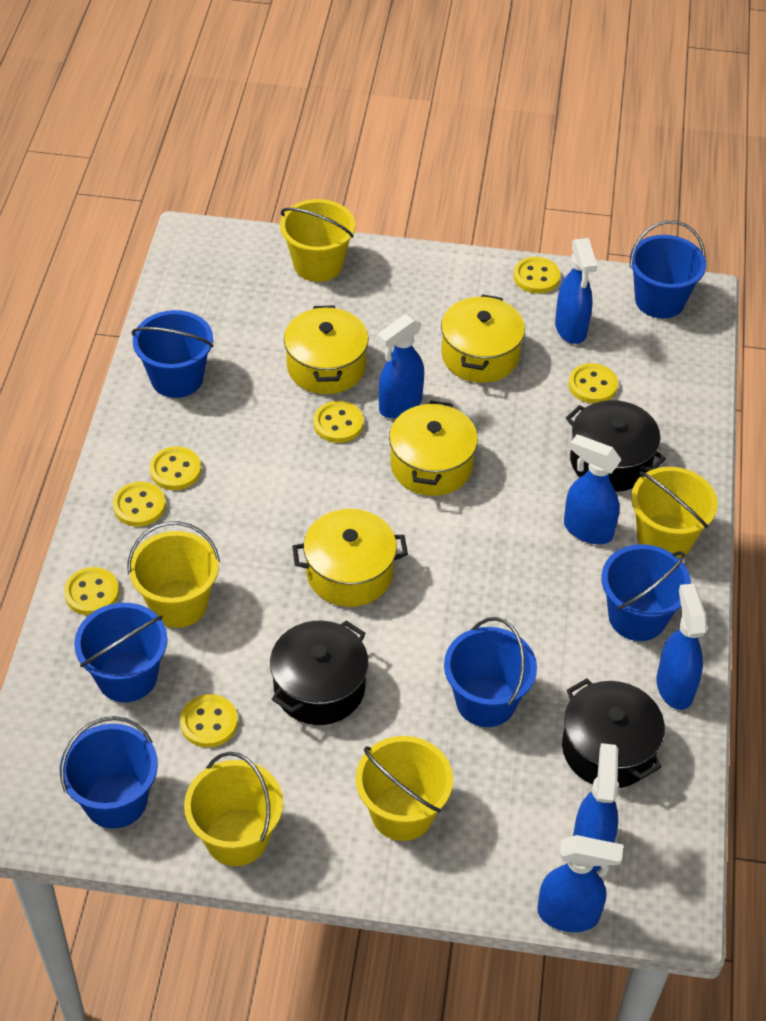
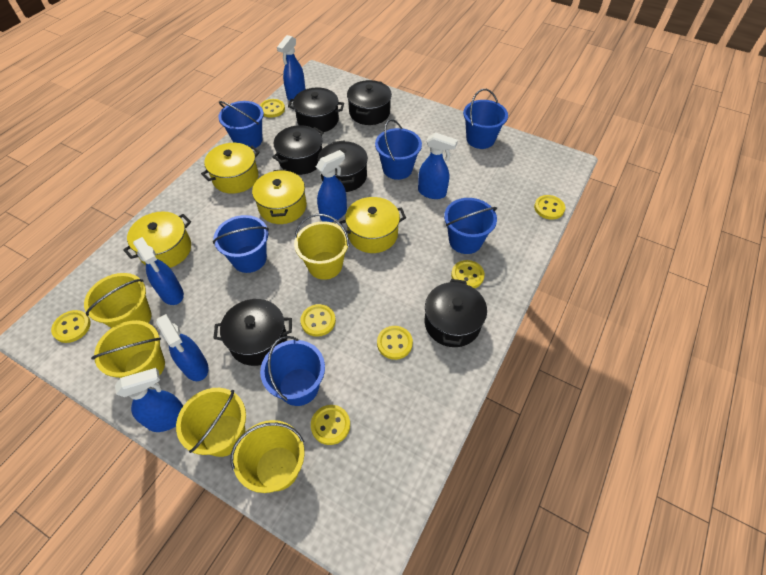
black pot: 3 -> 6

